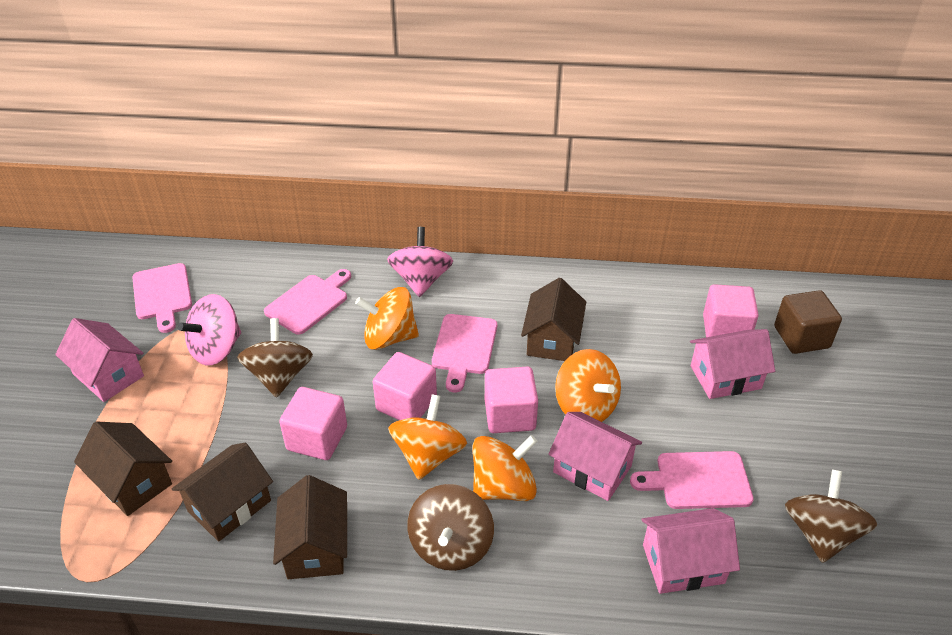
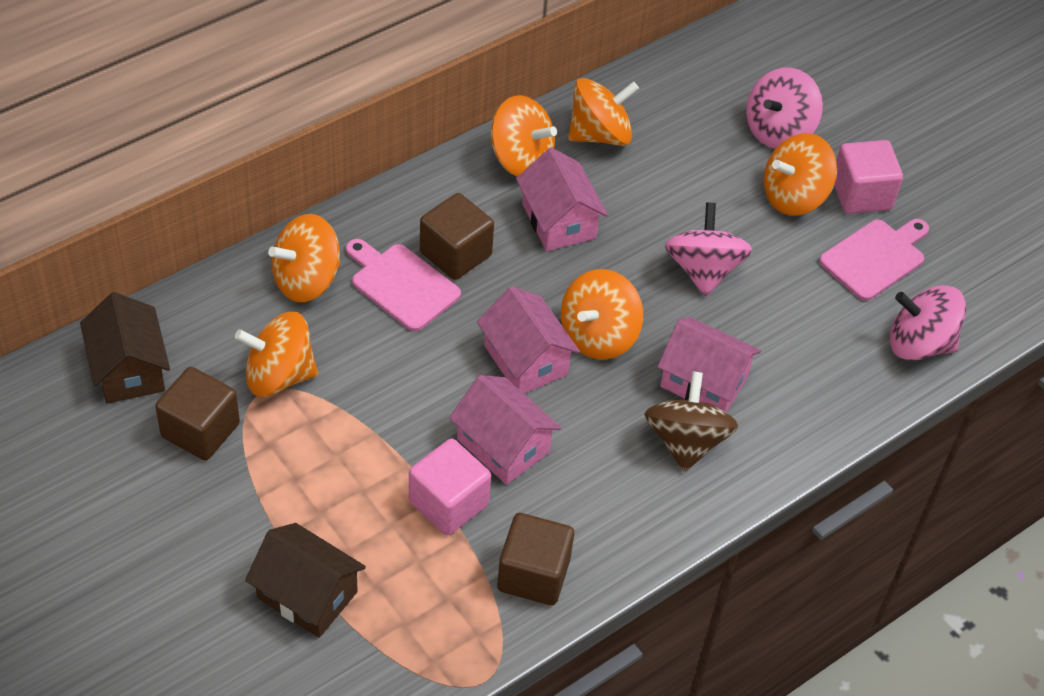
brown cube: 1 -> 3
brown house: 4 -> 2
brown spinning top: 3 -> 1
orange spinning top: 4 -> 6
pink cube: 4 -> 2
pink cutting board: 4 -> 2
pink spinning top: 2 -> 3

